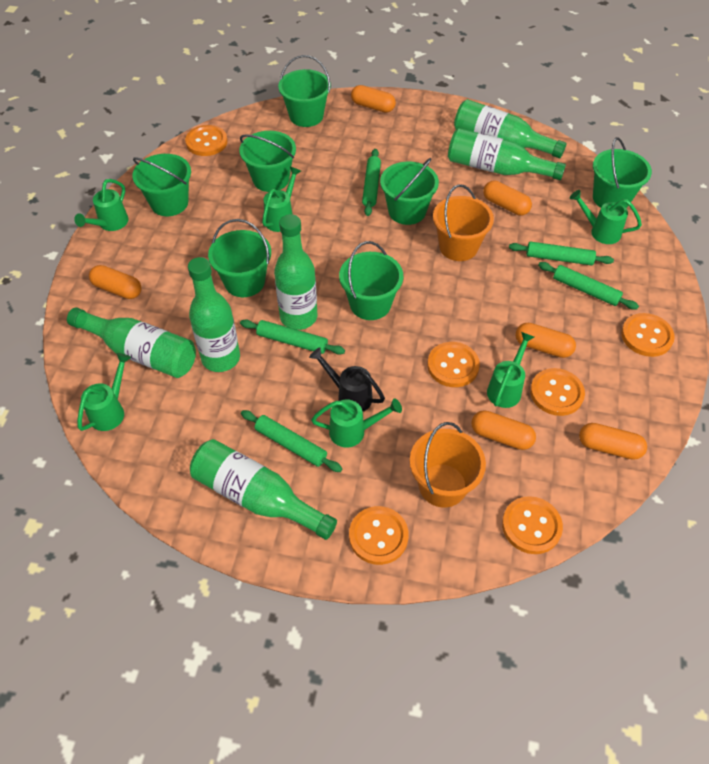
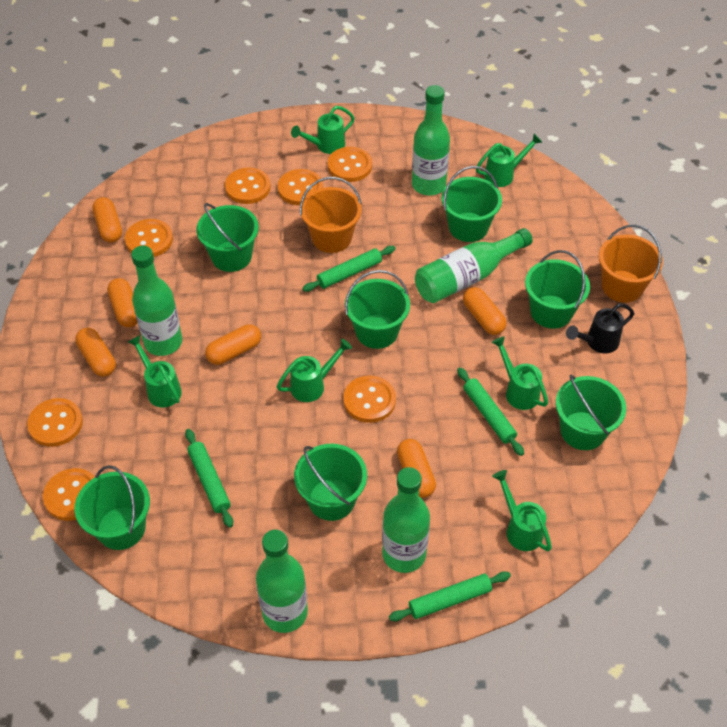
green bottle: 6 -> 5
green rolling pin: 5 -> 4
orange button: 6 -> 7

